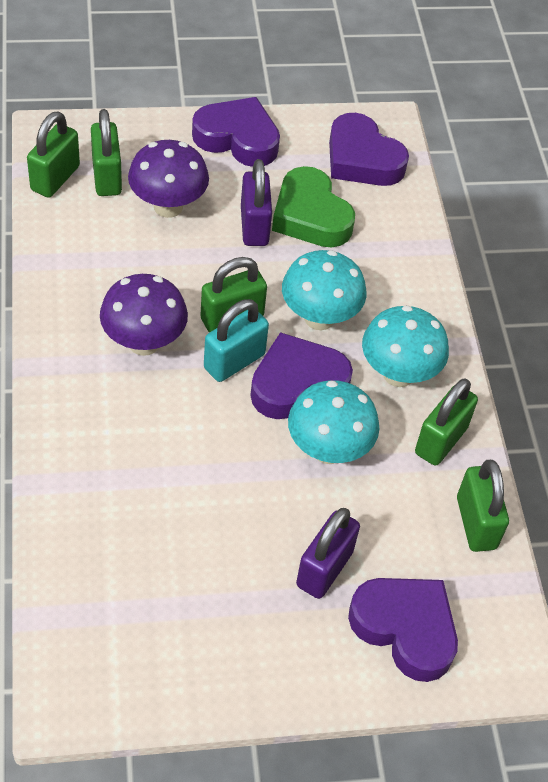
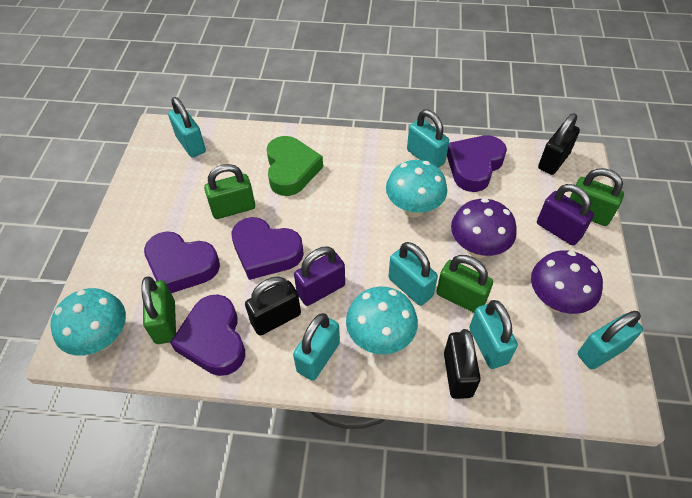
black padlock: 0 -> 3
green padlock: 5 -> 4
turquoise padlock: 1 -> 6

